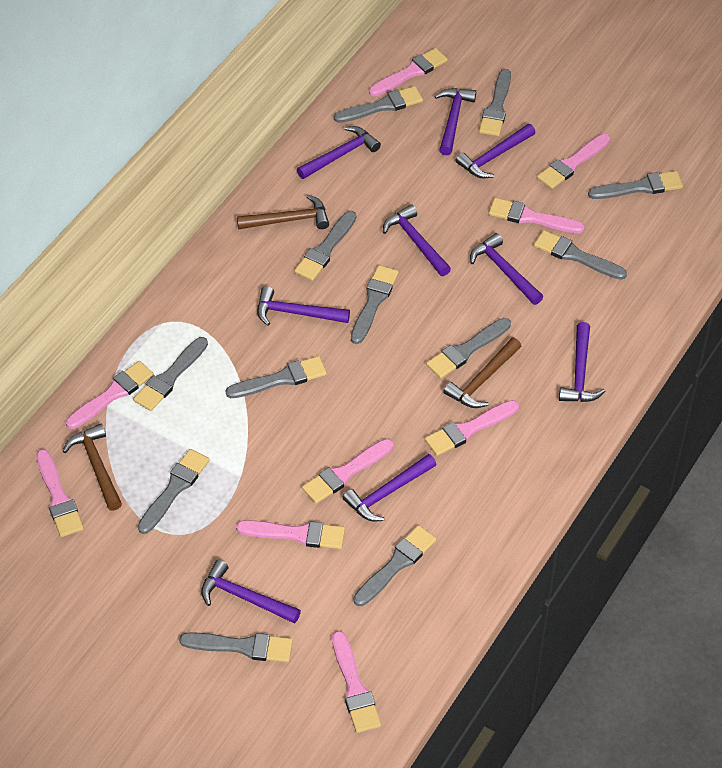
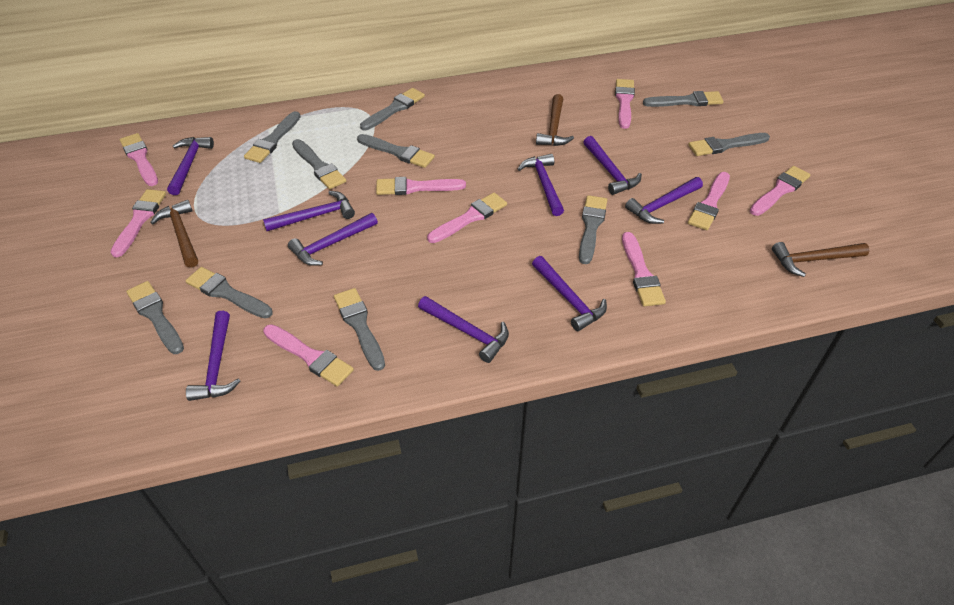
grey brush: 12 -> 10

